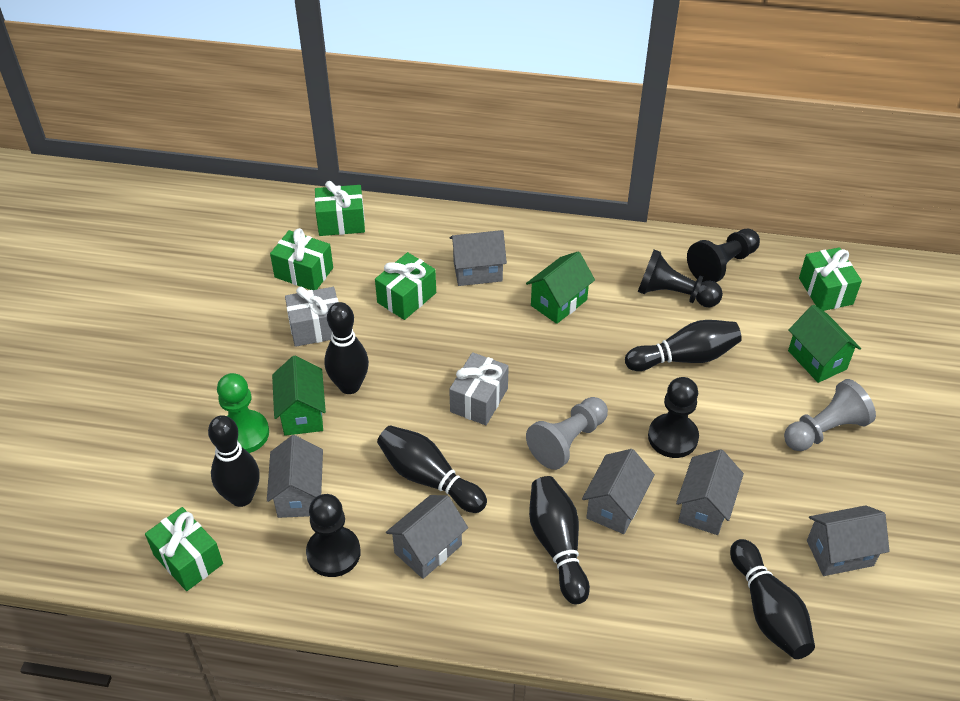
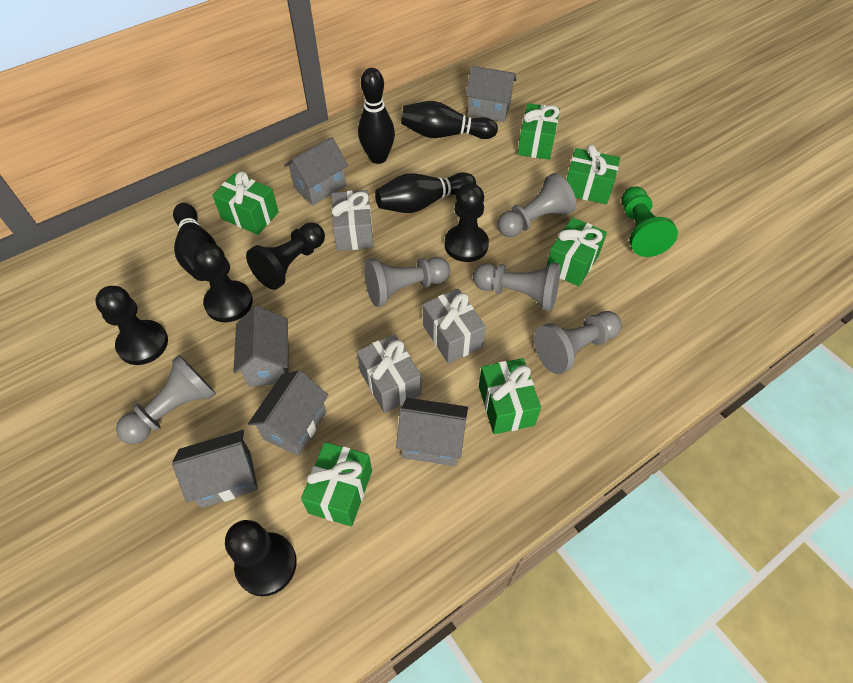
black bowling pin: 6 -> 4
black pawn: 4 -> 5
green gift: 5 -> 6
green house: 3 -> 0
grey gift: 2 -> 3
grey pawn: 2 -> 5

